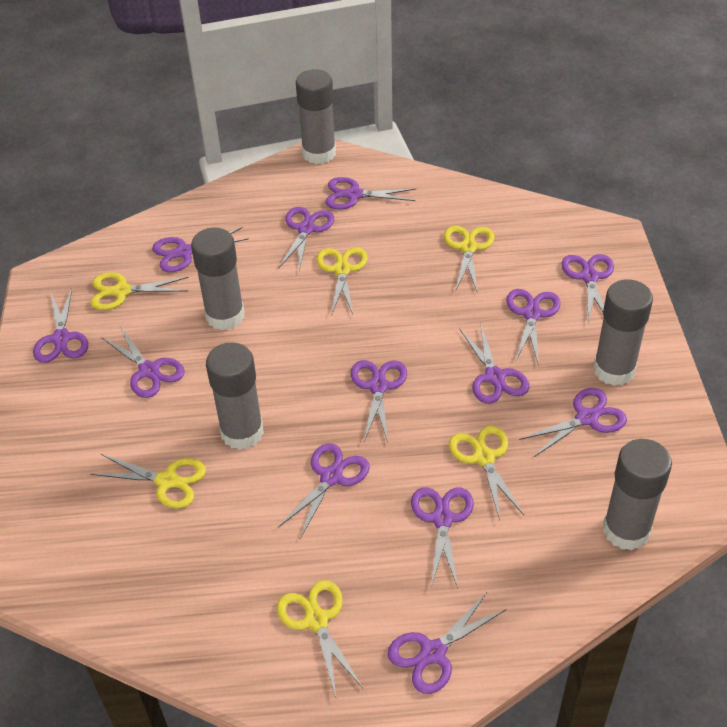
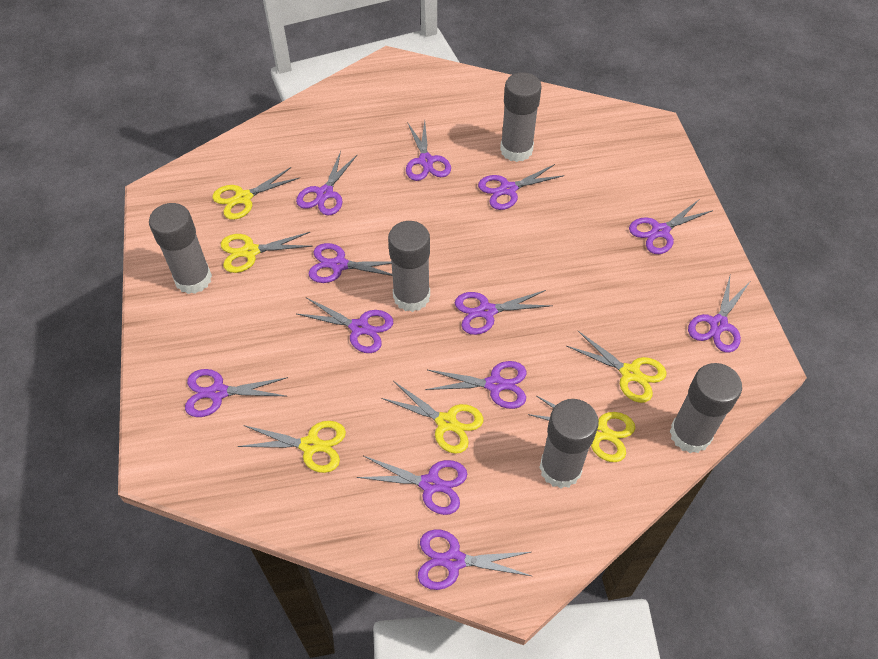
purple scissors: 13 -> 12

